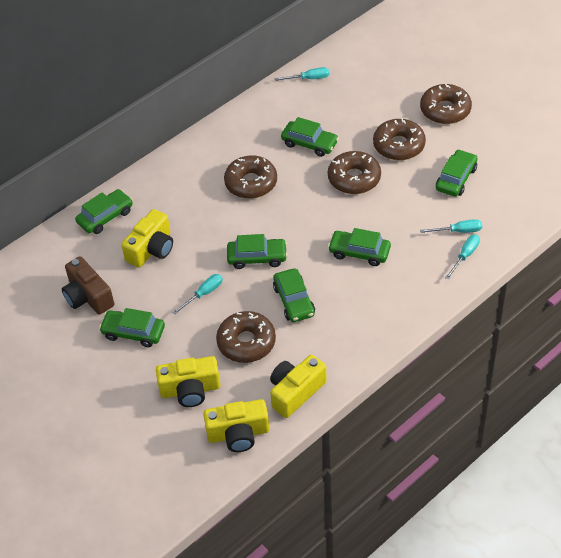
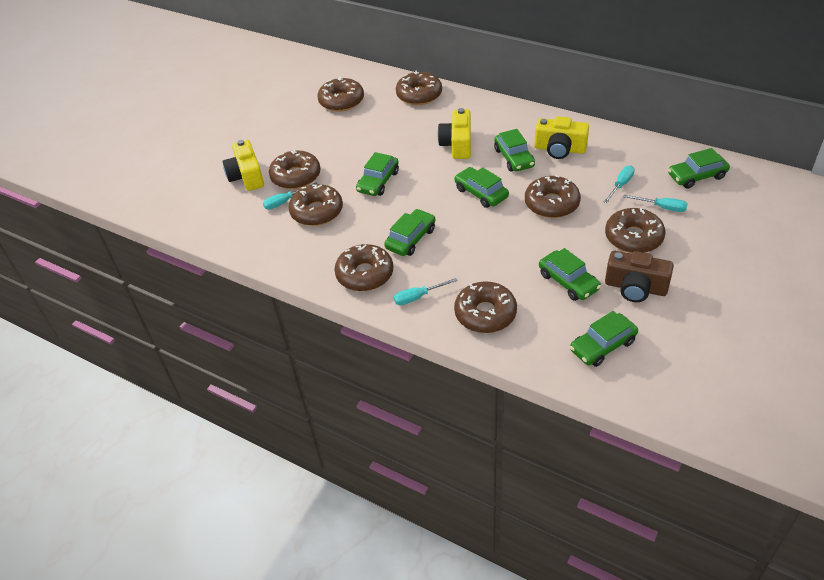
brown donut: 5 -> 8
yellow camera: 4 -> 3

